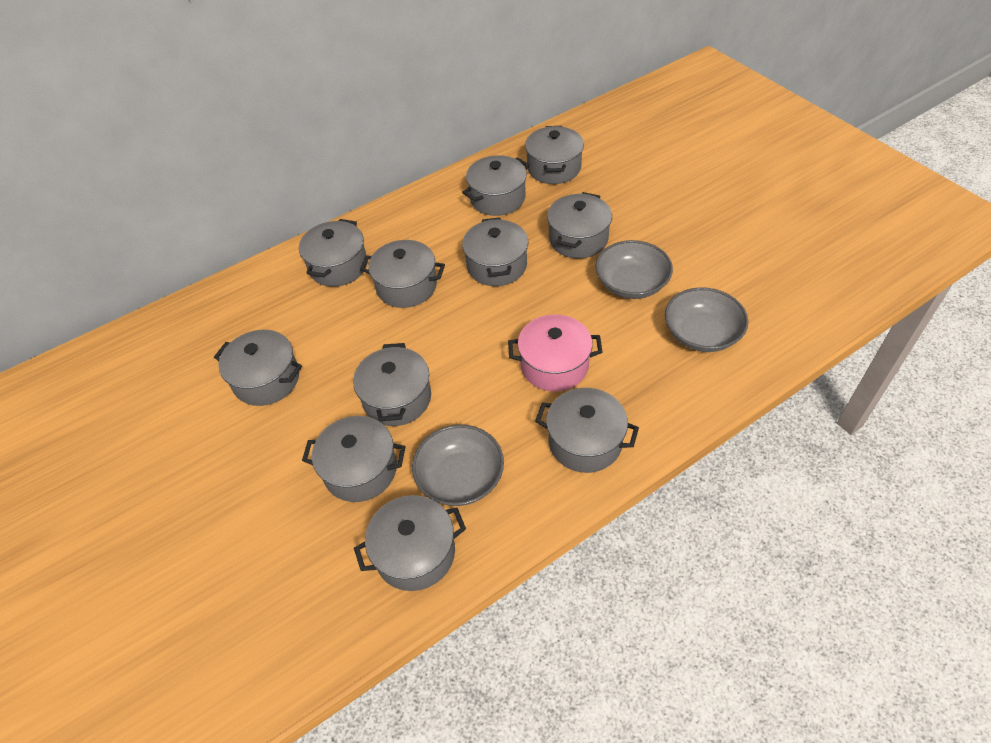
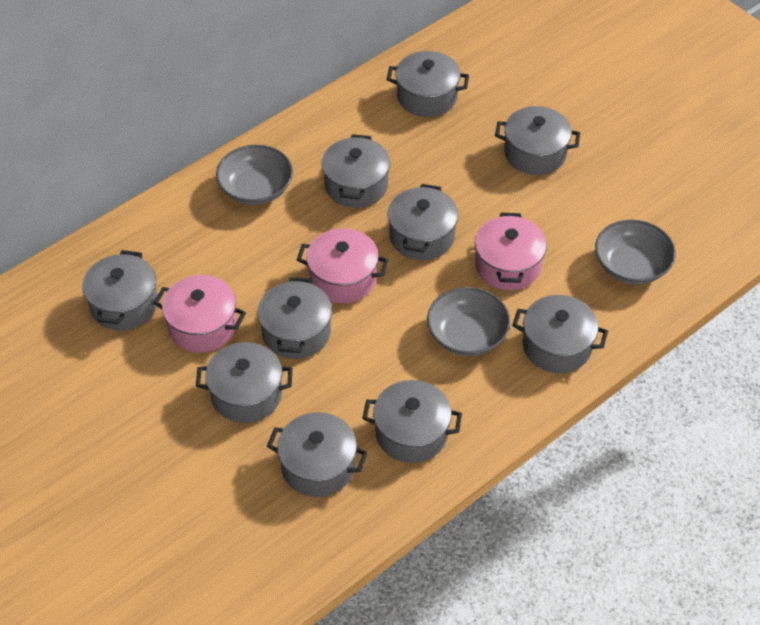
grey pot: 11 -> 10
pink pot: 1 -> 3

